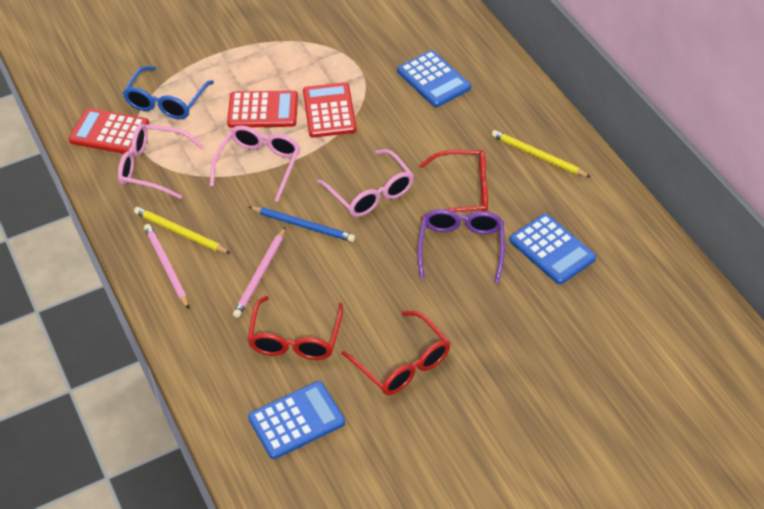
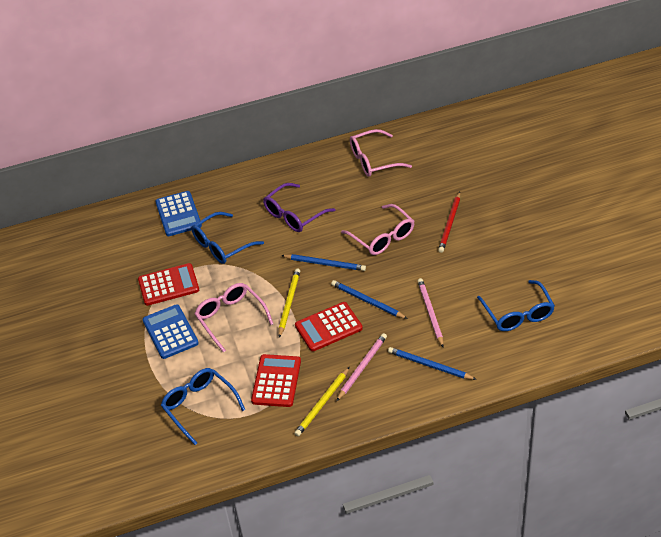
blue calculator: 3 -> 2
blue glasses: 1 -> 3
blue pencil: 1 -> 3
red glasses: 3 -> 0
red pencil: 0 -> 1

